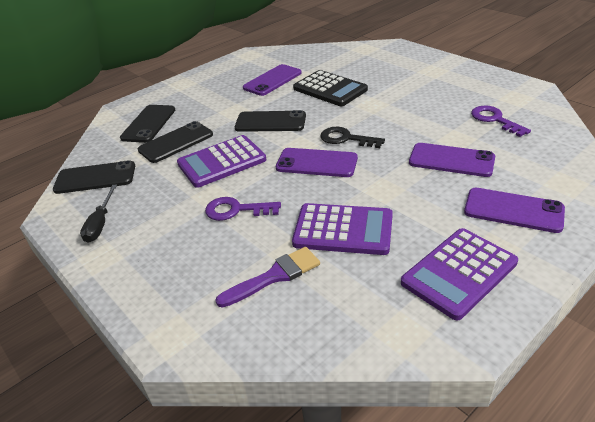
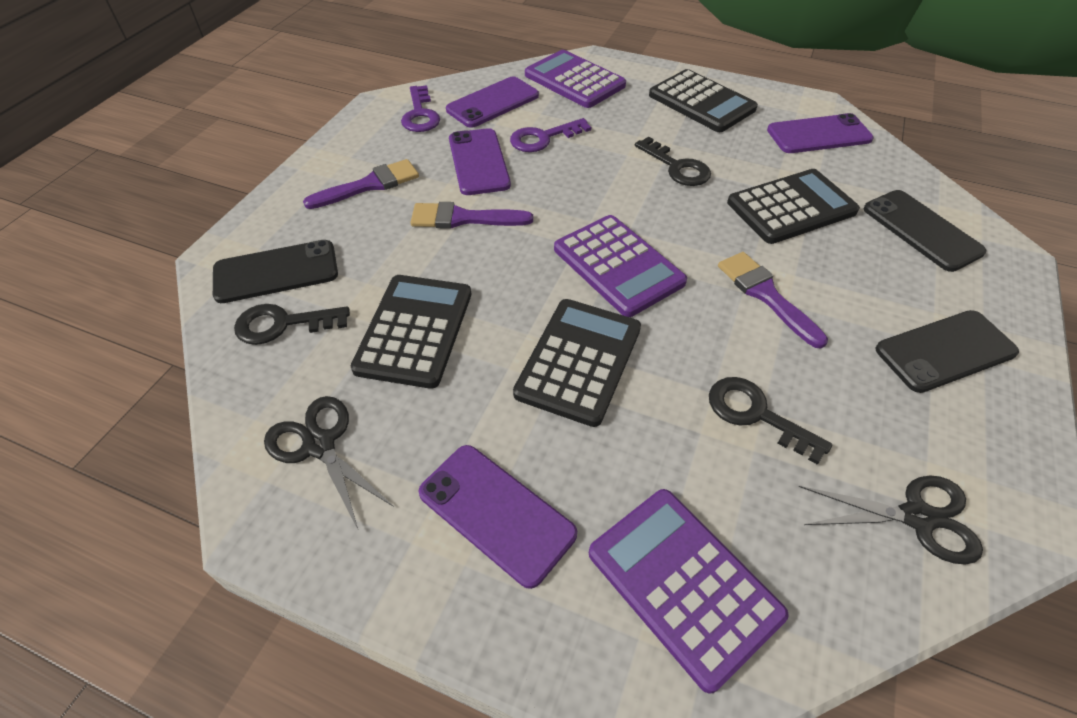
black calculator: 1 -> 4
black key: 1 -> 3
black phone: 4 -> 3
black scissors: 0 -> 2
black screwdriver: 1 -> 0
purple brush: 1 -> 3

